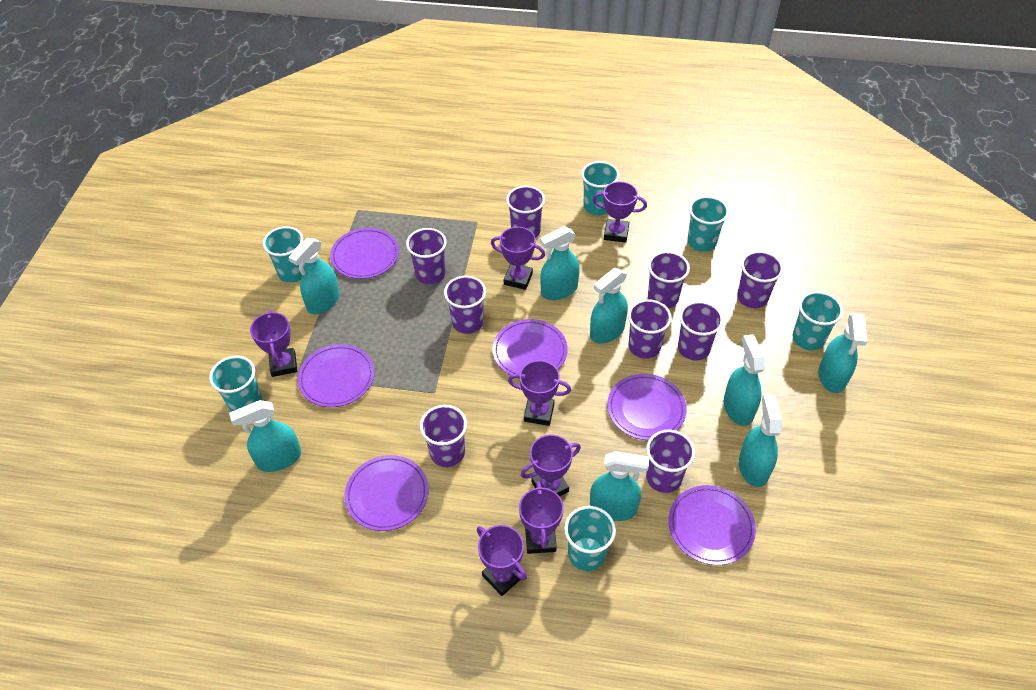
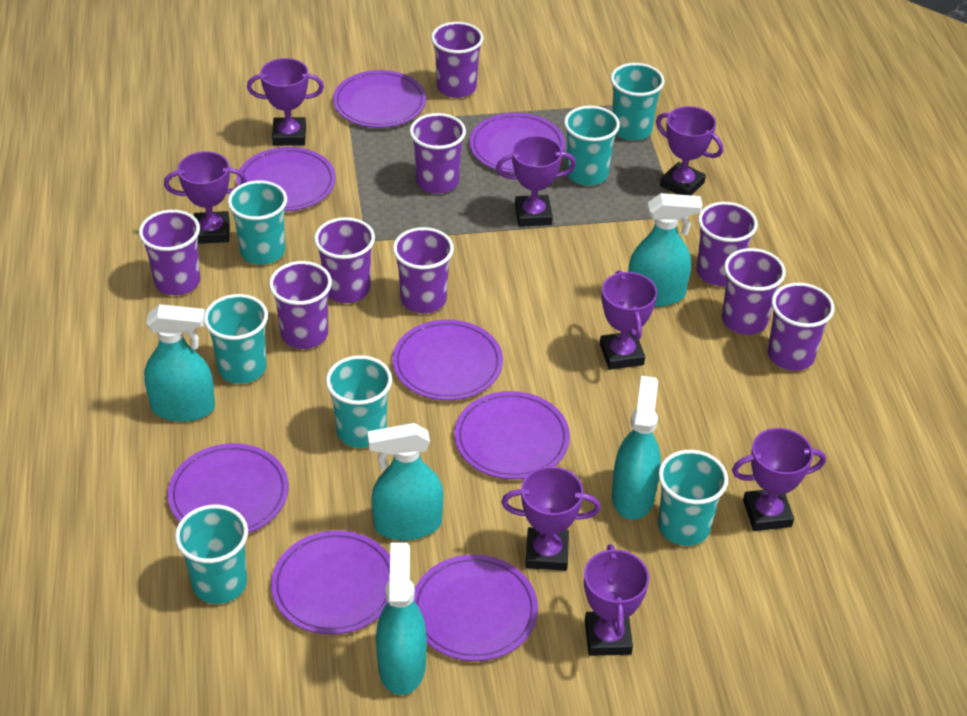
purple plate: 6 -> 8
purple trophy: 7 -> 8
turquoise cup: 6 -> 7
turquoise spray bottle: 8 -> 5

